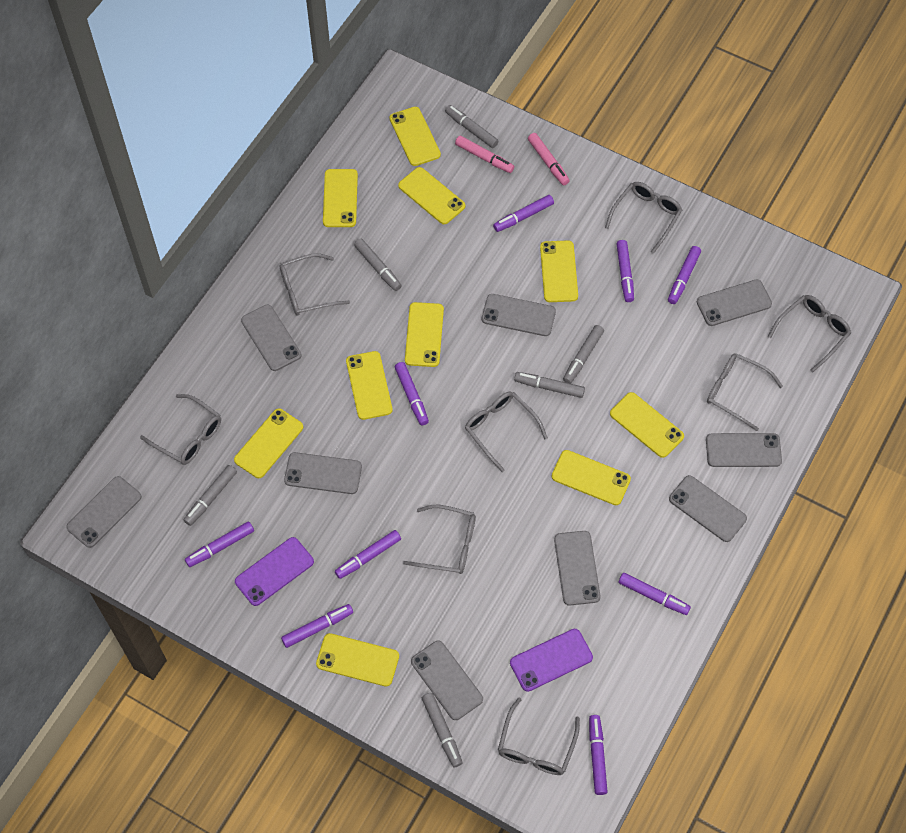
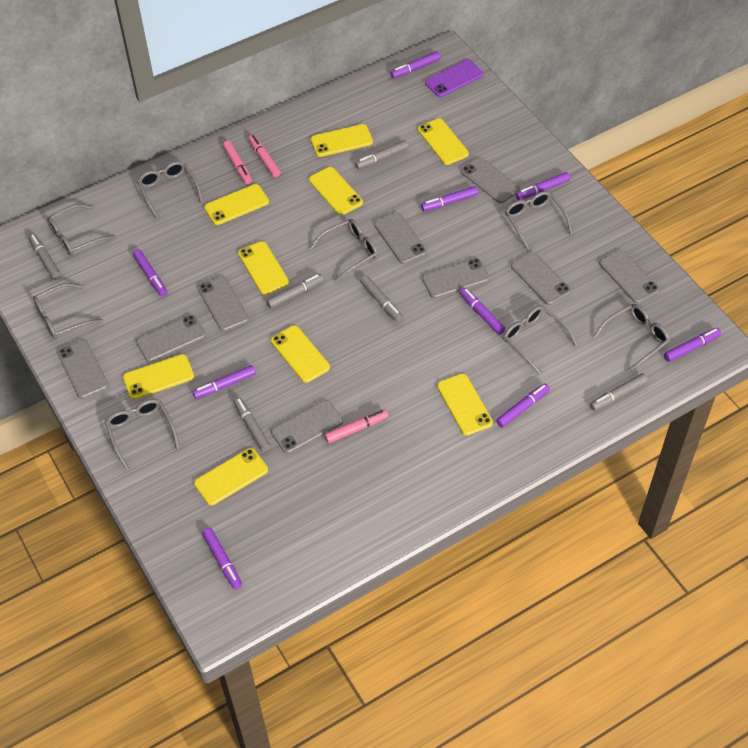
pink marker: 2 -> 3
purple phone: 2 -> 1
yellow phone: 10 -> 9

